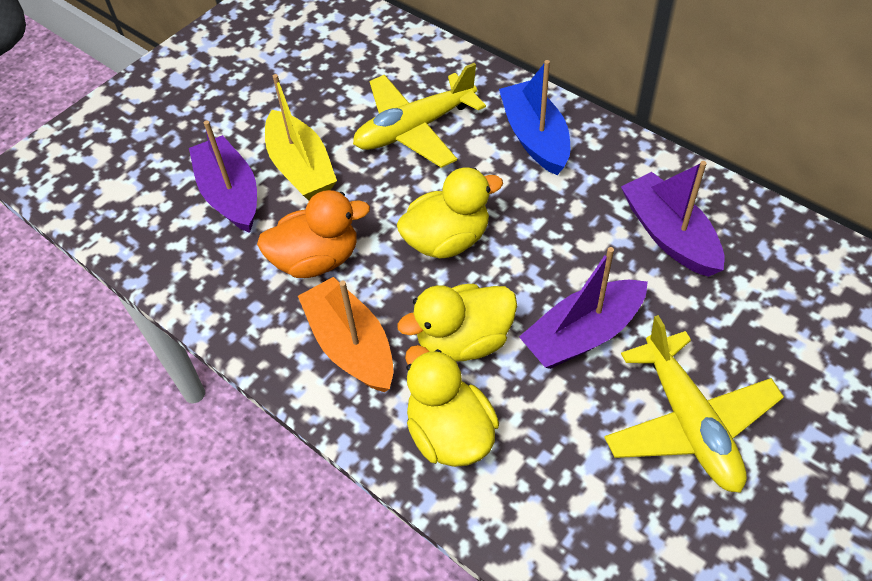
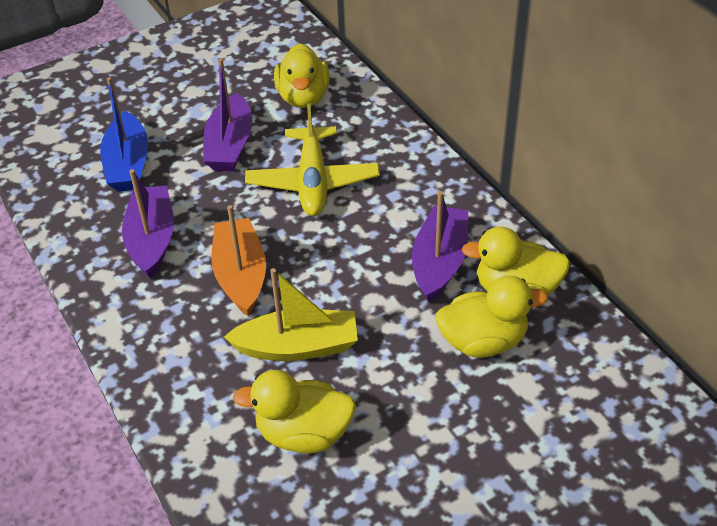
orange duck: 1 -> 0
yellow duck: 3 -> 4
yellow plane: 2 -> 1

